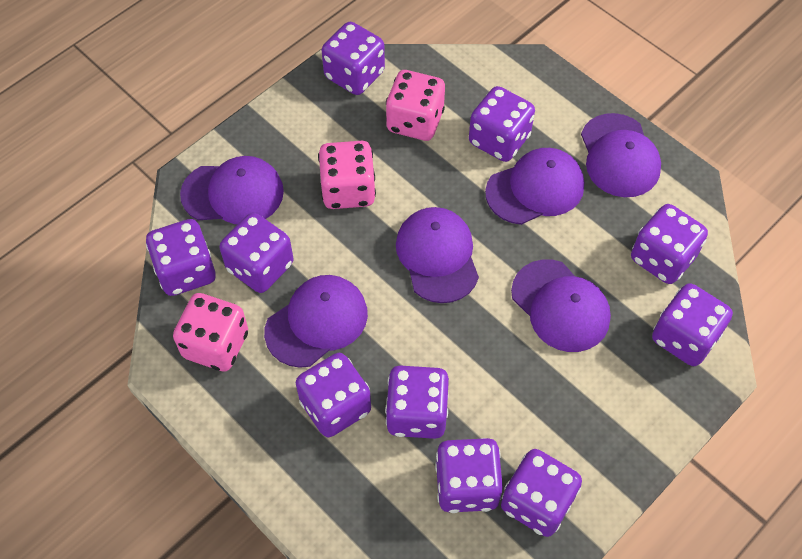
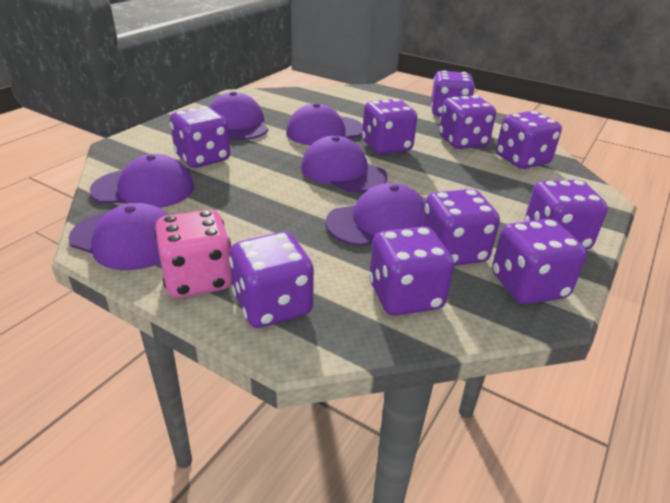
pink dice: 3 -> 1

